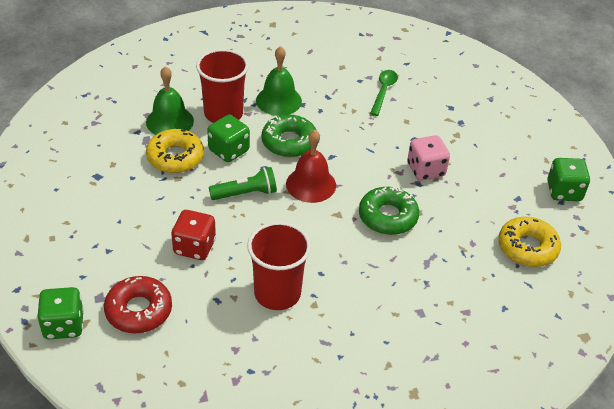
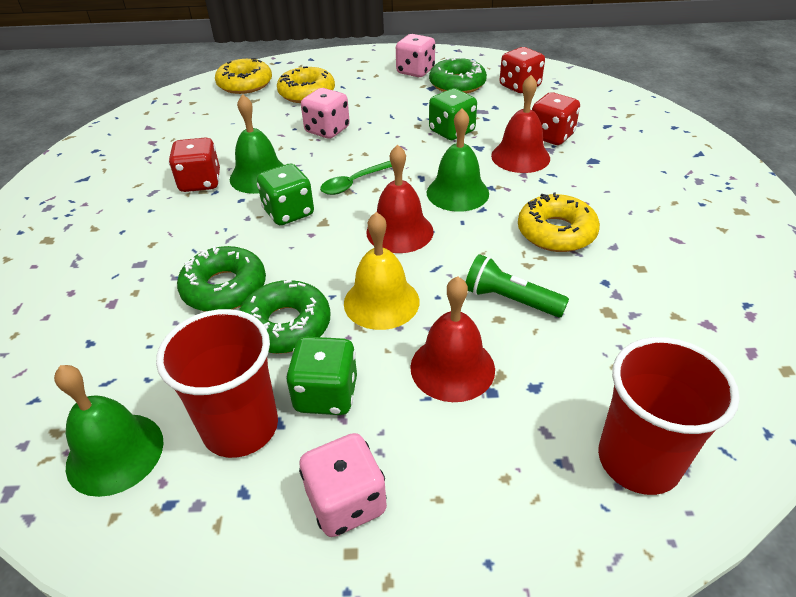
green bell: 2 -> 3
green donut: 2 -> 3
pink dice: 1 -> 3
red bell: 1 -> 3
red dice: 1 -> 3
red donut: 1 -> 0
yellow bell: 0 -> 1
yellow donut: 2 -> 3

